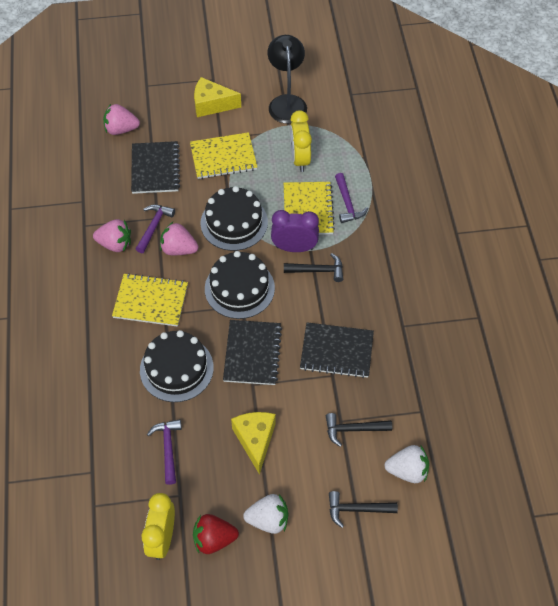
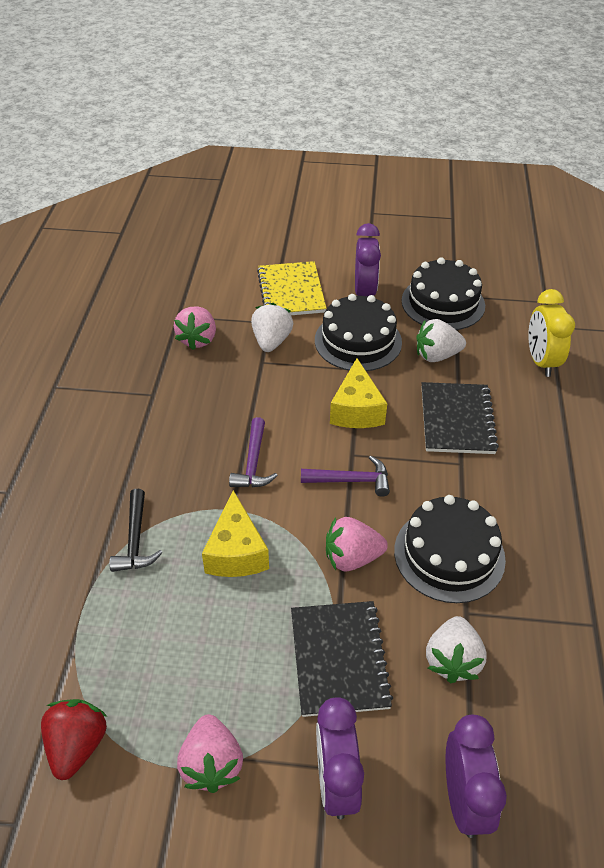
black hammer: 3 -> 1
black lamp: 1 -> 0
black notebook: 3 -> 2
purple clock: 1 -> 3
purple hammer: 3 -> 2
white strawberry: 2 -> 3
yellow clock: 2 -> 1
yellow notebook: 3 -> 1

